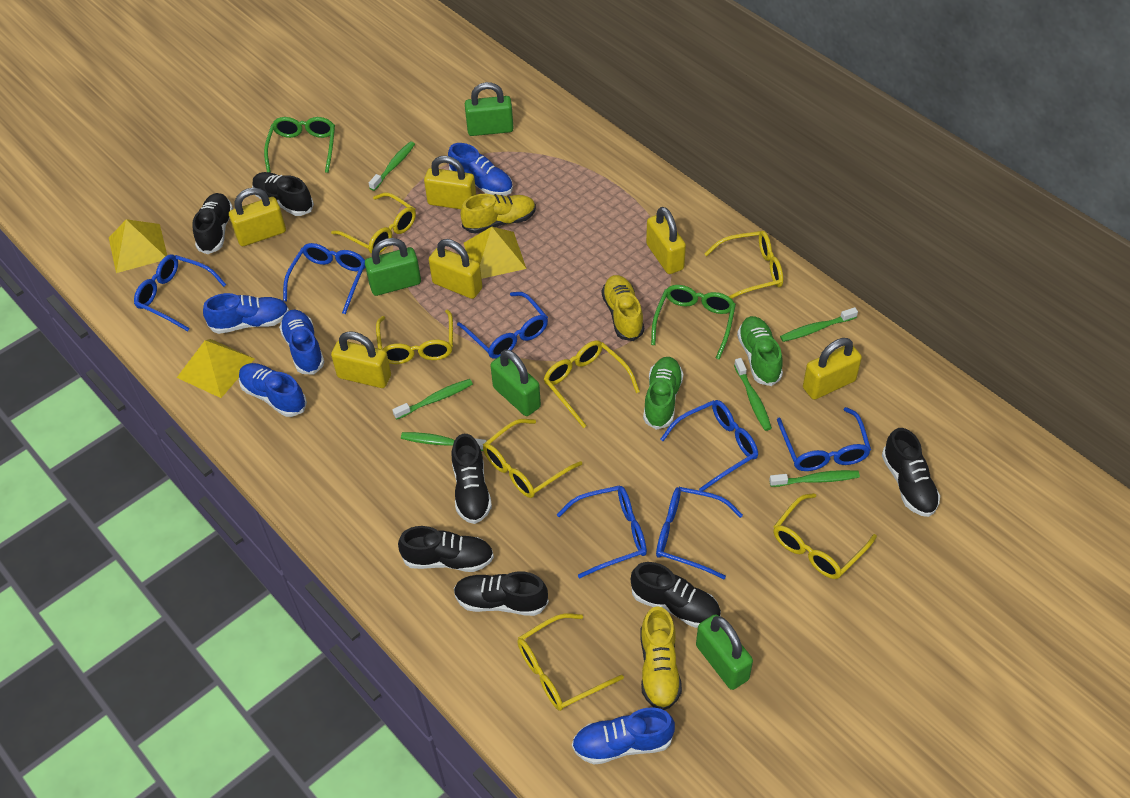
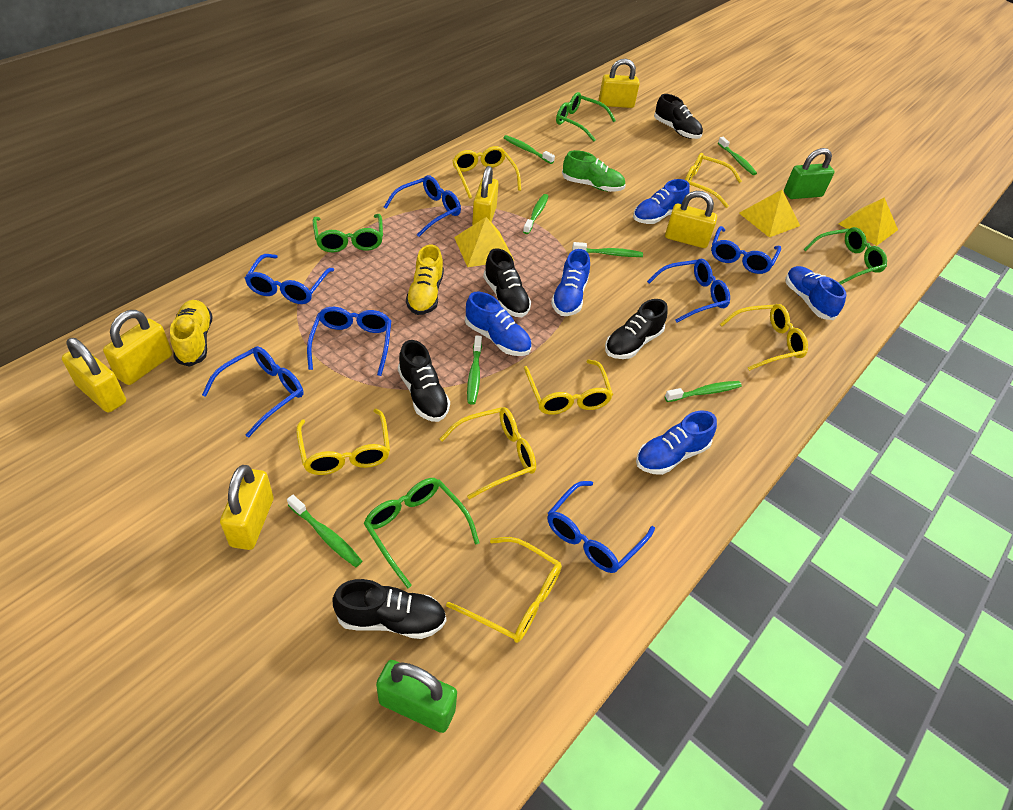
black shoe: 7 -> 5
green glasses: 2 -> 4
green padlock: 4 -> 2
green shoe: 2 -> 1
green toothbrush: 6 -> 7
yellow shoe: 3 -> 2

